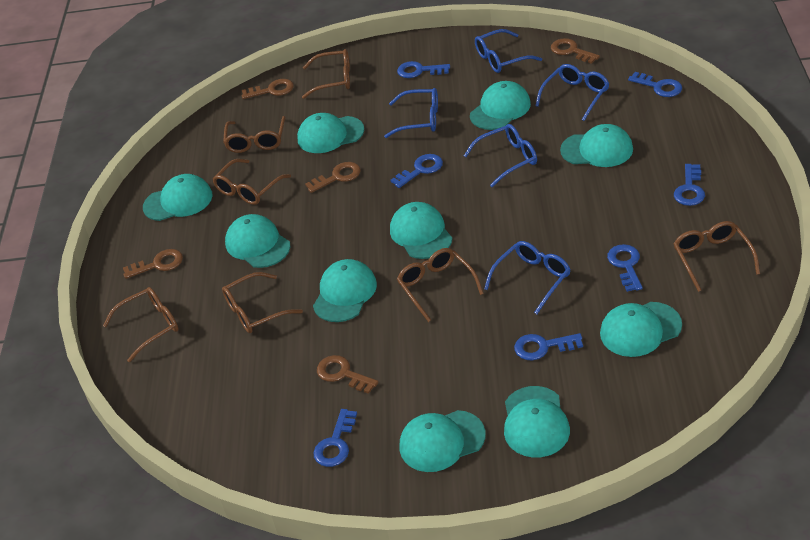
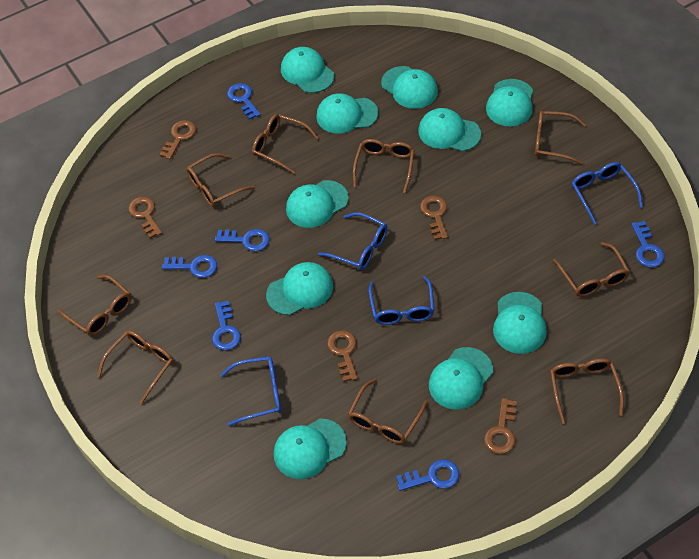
blue glasses: 5 -> 4
blue key: 7 -> 6
brown glasses: 7 -> 9

